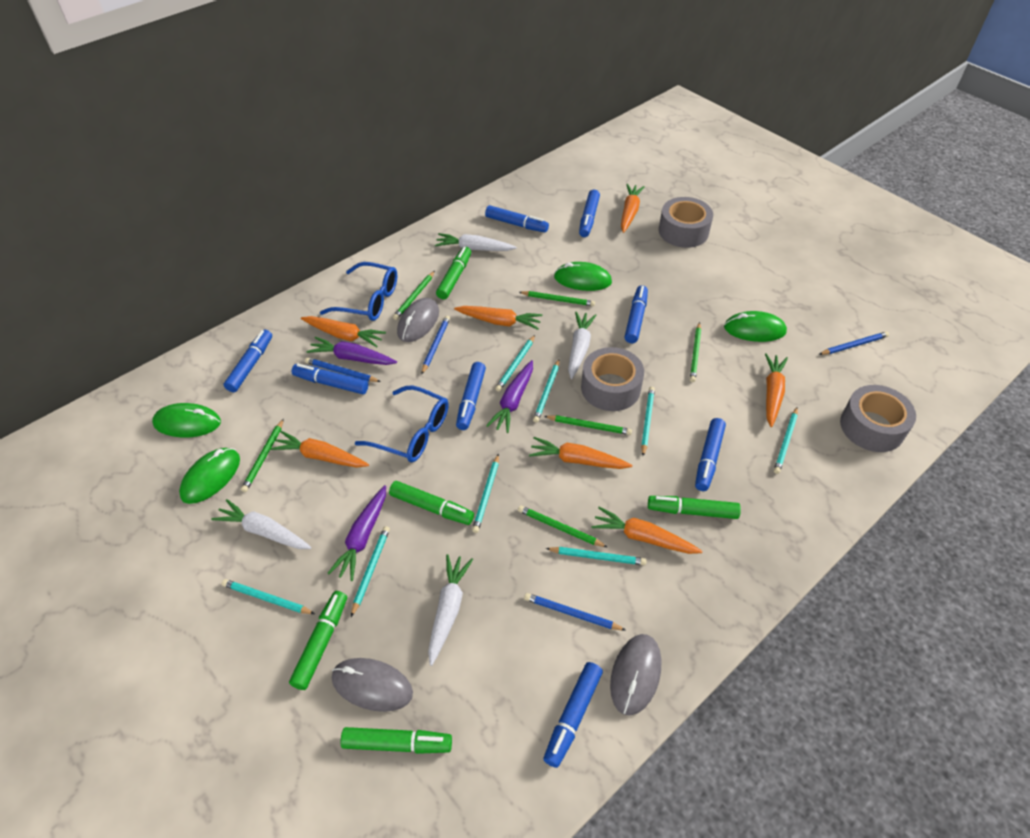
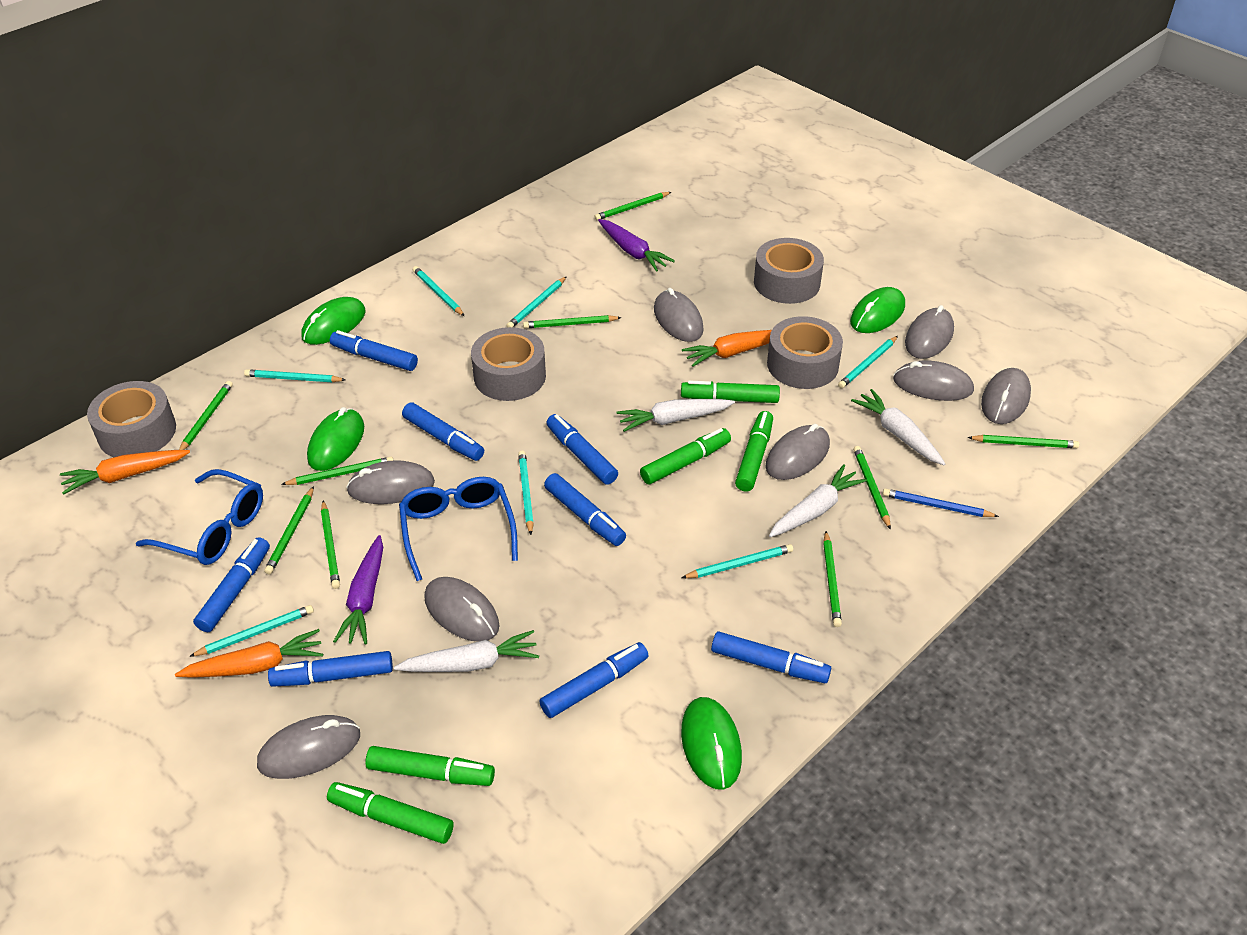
blue pencil: 4 -> 1
green pencil: 6 -> 9
grey mouse: 3 -> 8
grey tape: 3 -> 4
orange carrot: 7 -> 3
purple carrot: 3 -> 2
turquoise pencil: 8 -> 7

